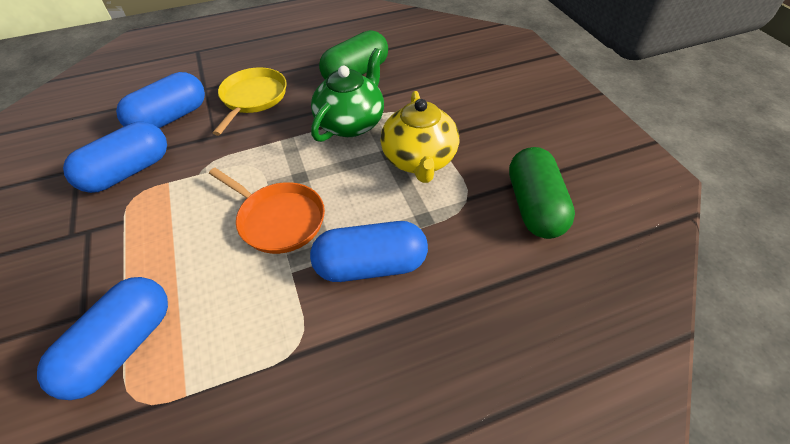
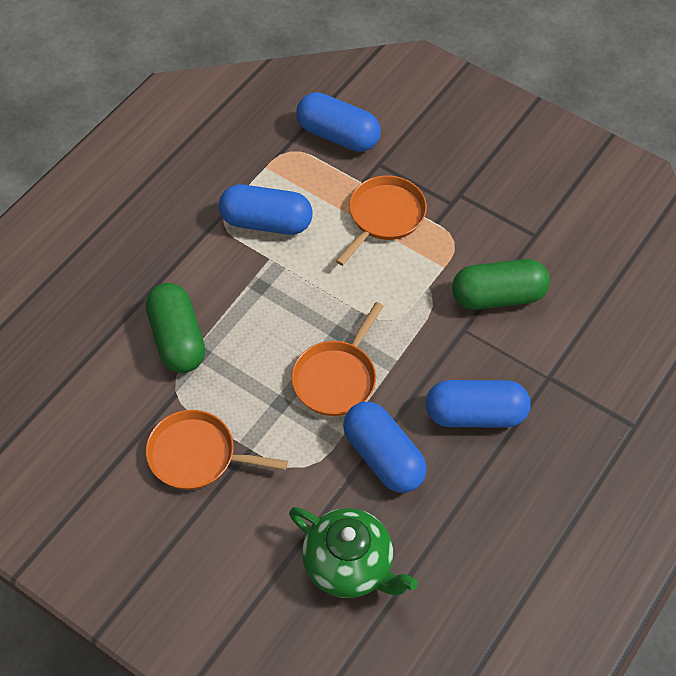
orange pan: 1 -> 3
yellow pan: 1 -> 0
yellow teapot: 1 -> 0

